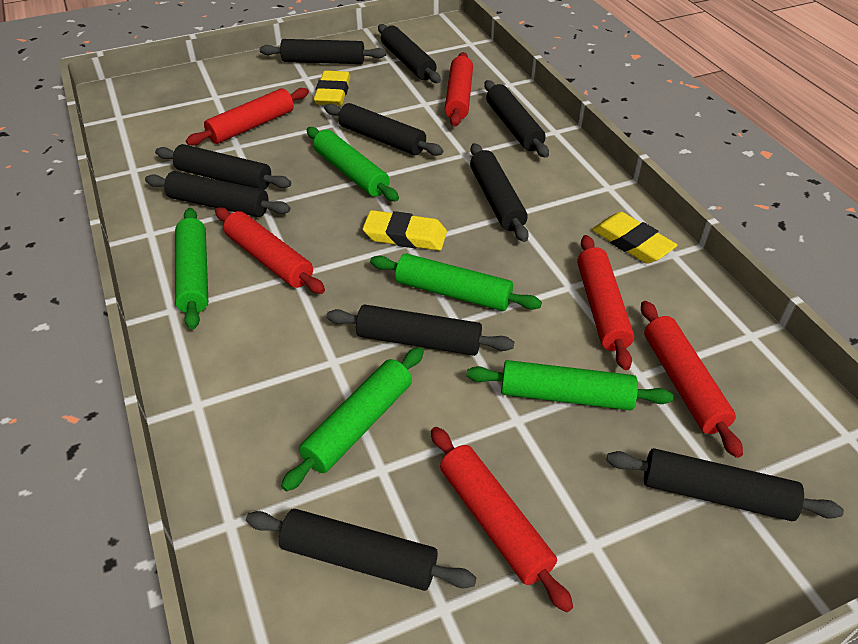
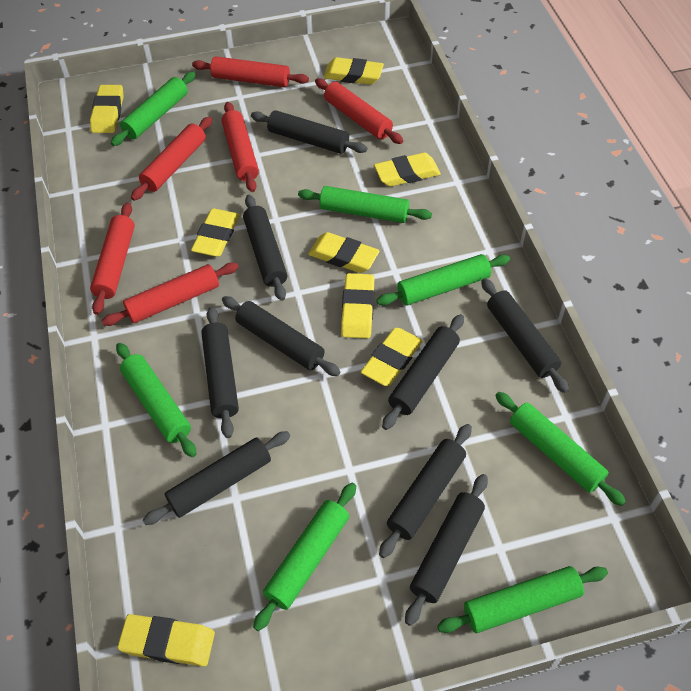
black rolling pin: 10 -> 9
green rolling pin: 5 -> 7
yellow eraser: 3 -> 8

